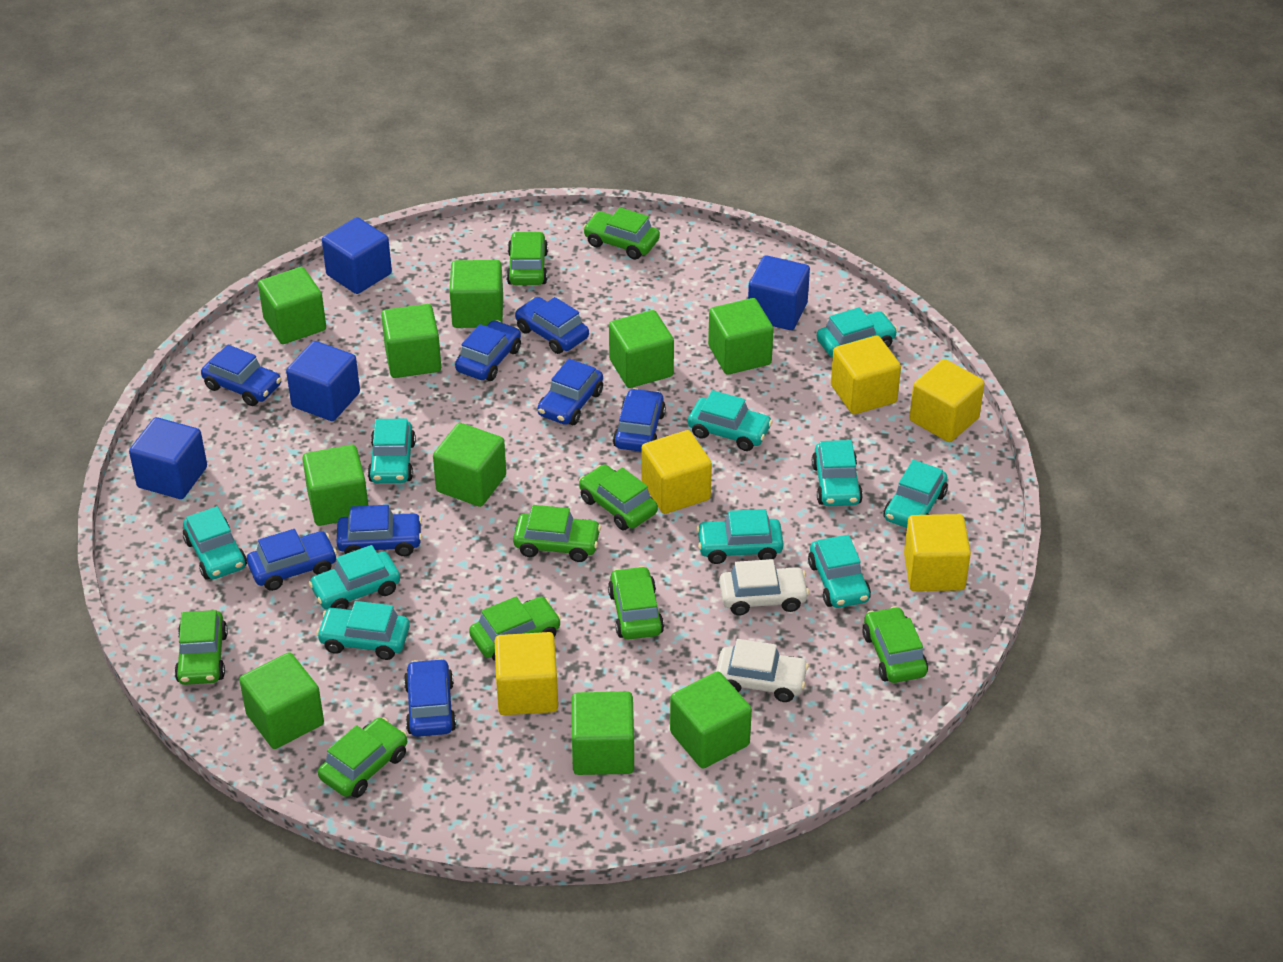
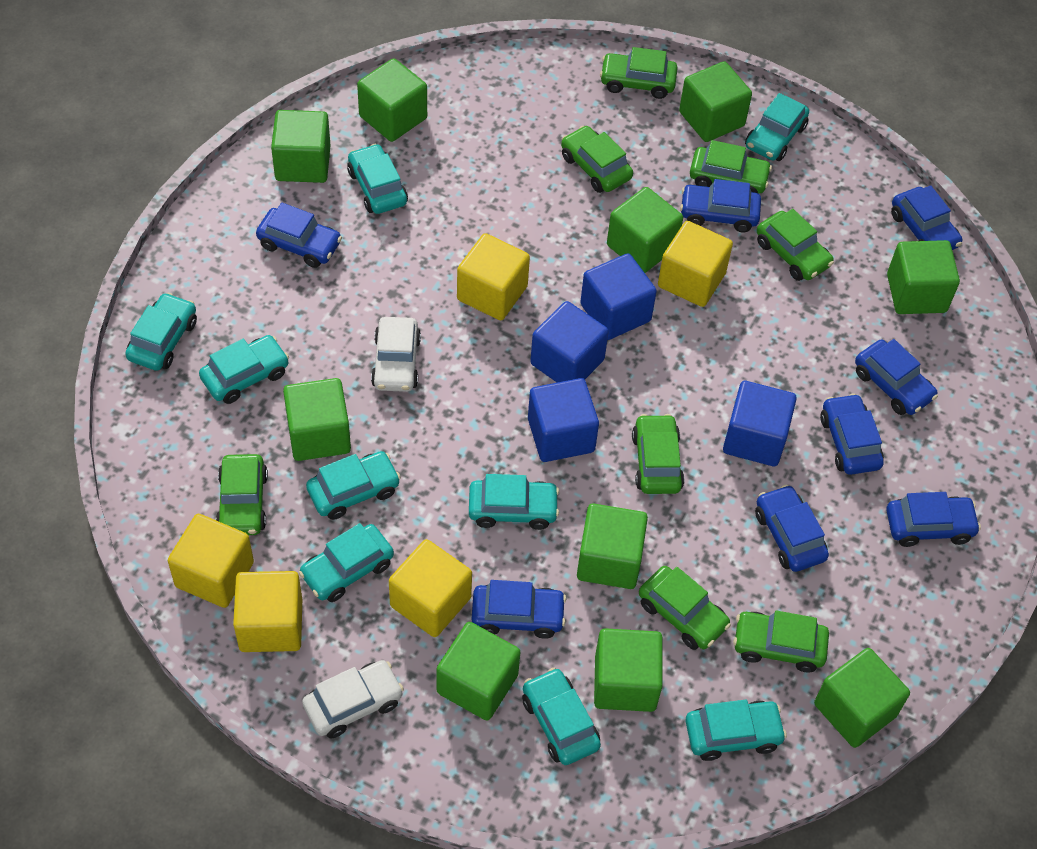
green car: 9 -> 8
turquoise car: 10 -> 9

